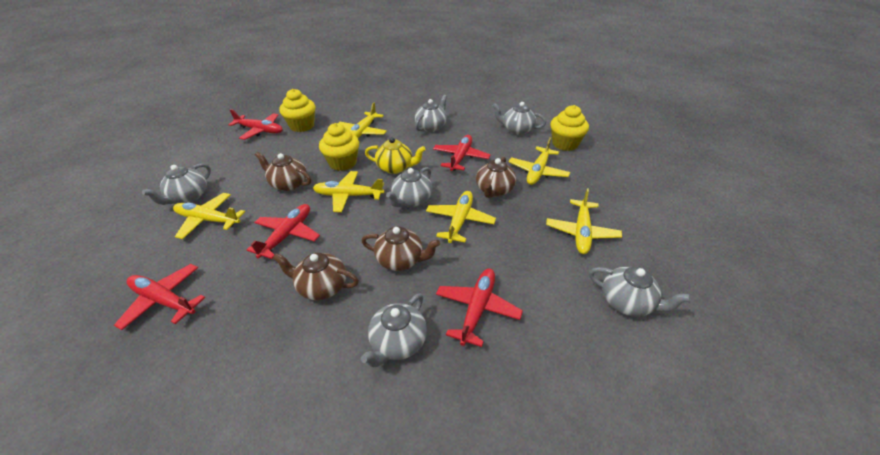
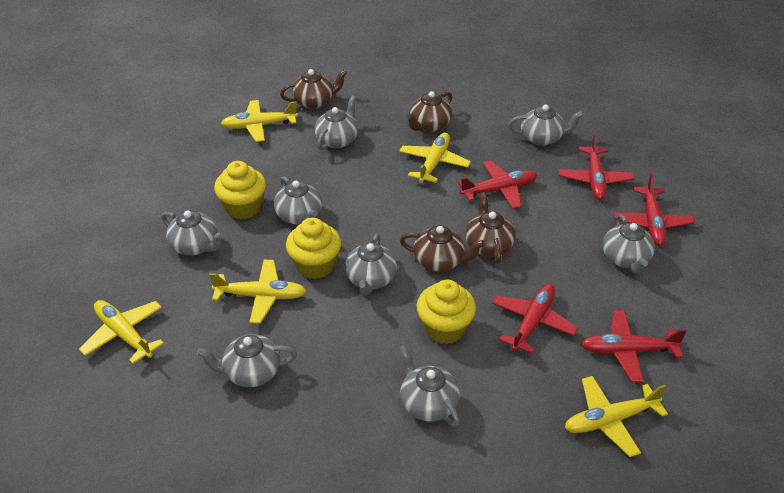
grey teapot: 6 -> 8
yellow plane: 6 -> 5
yellow teapot: 1 -> 0

